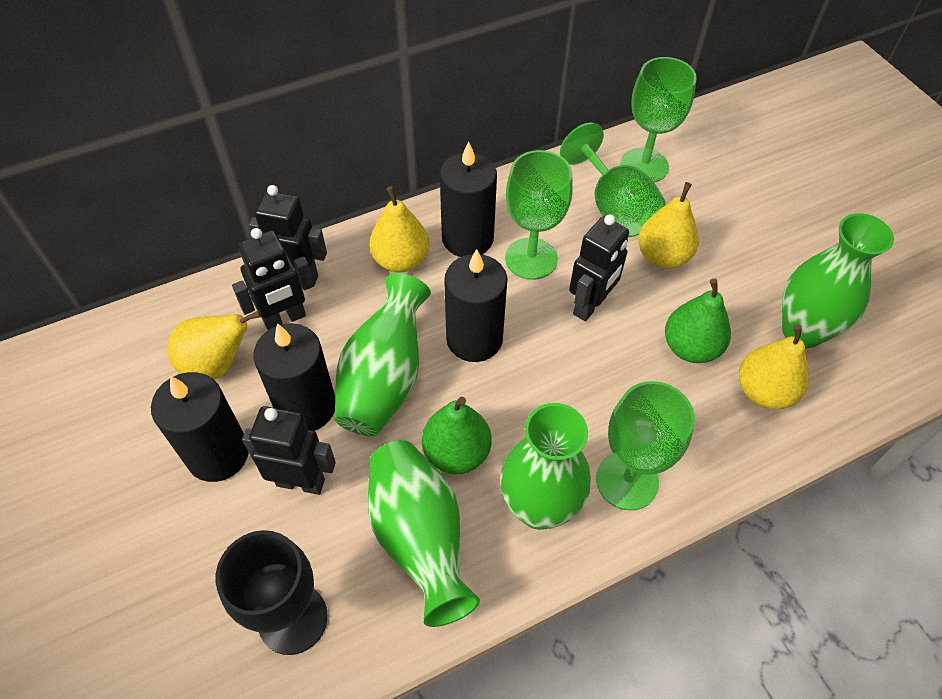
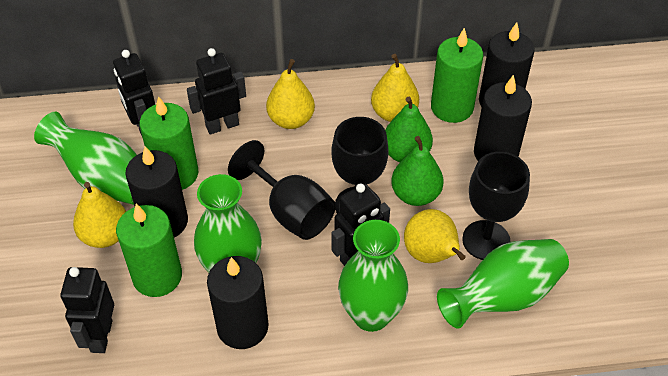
black goblet: 1 -> 3
green candle: 0 -> 3
green goblet: 4 -> 0

